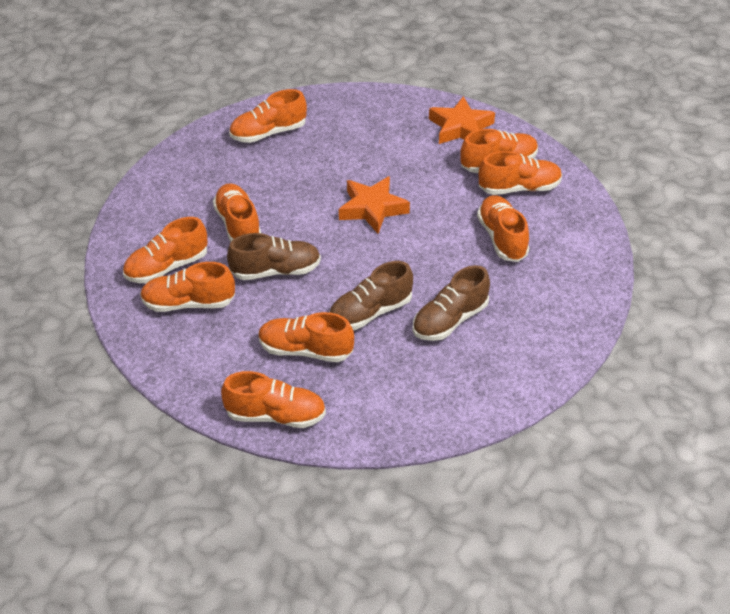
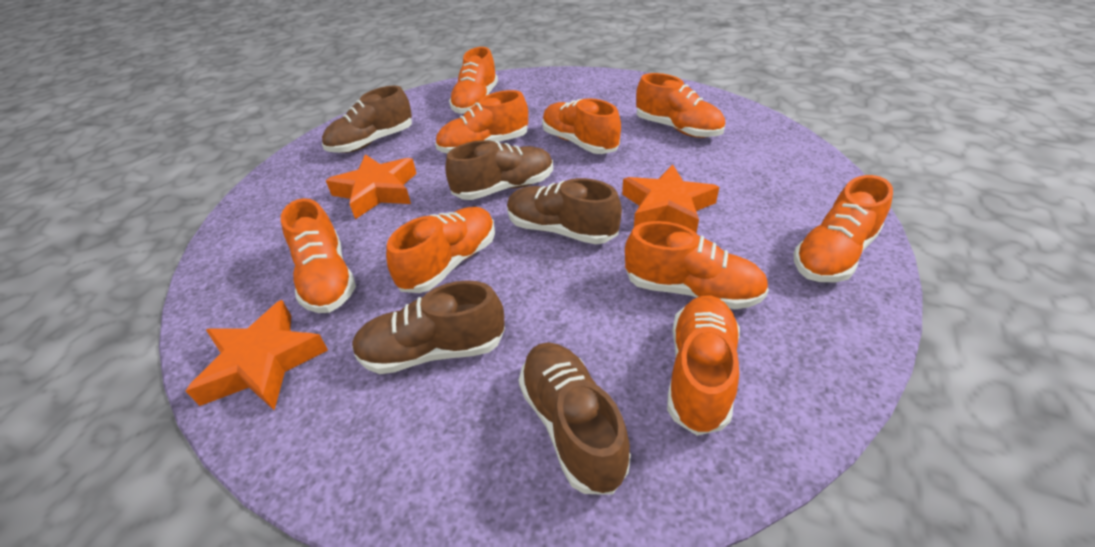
brown shoe: 3 -> 5
orange star: 2 -> 3

